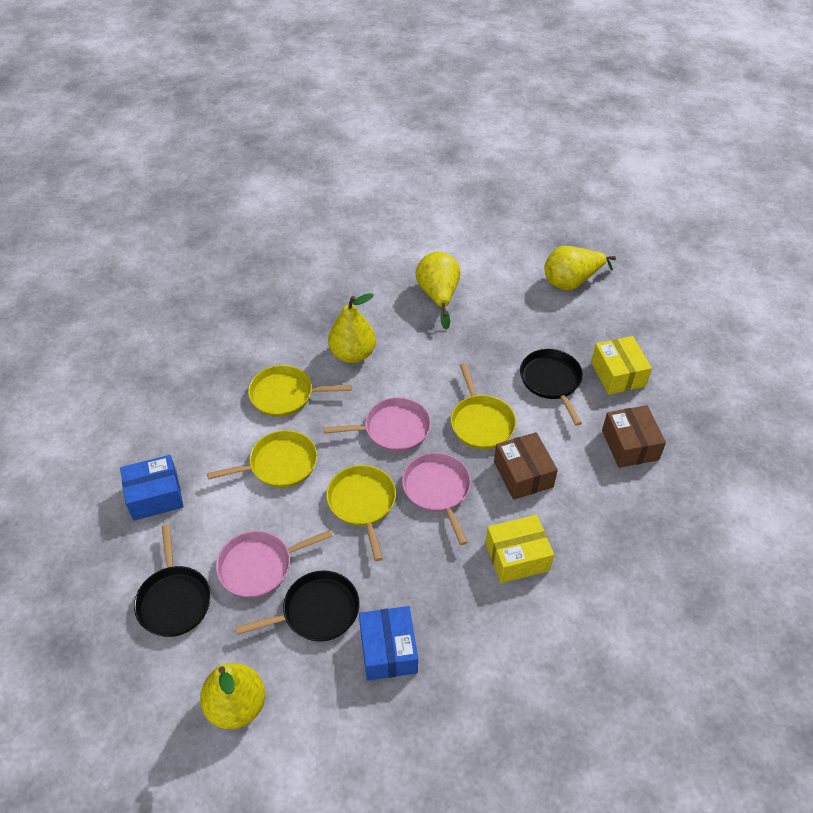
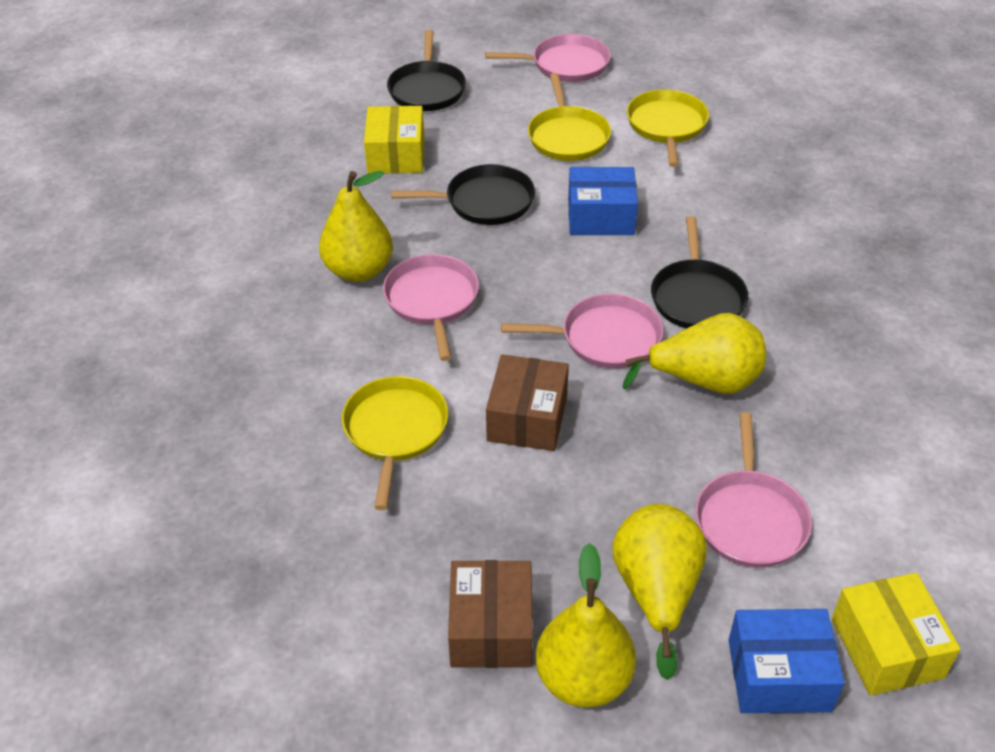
pink pan: 3 -> 4
yellow pan: 4 -> 3

